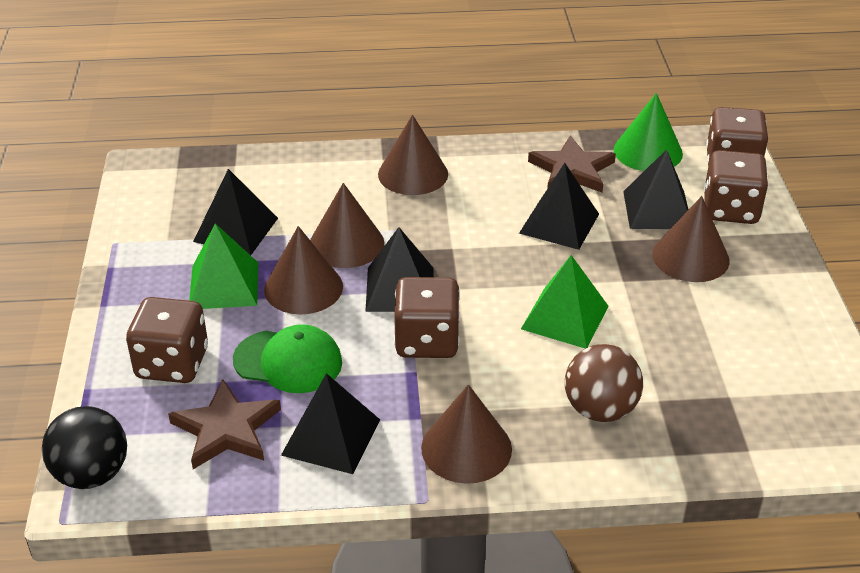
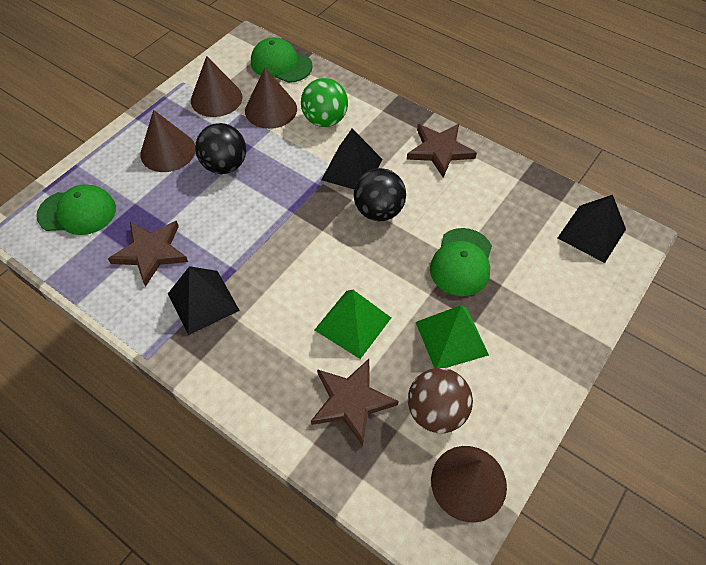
black ball: 1 -> 2
black pyramid: 5 -> 3
brown cone: 5 -> 4
brown dice: 4 -> 0
brown star: 2 -> 3
green ball: 0 -> 1
green cap: 1 -> 3
green cone: 1 -> 0

